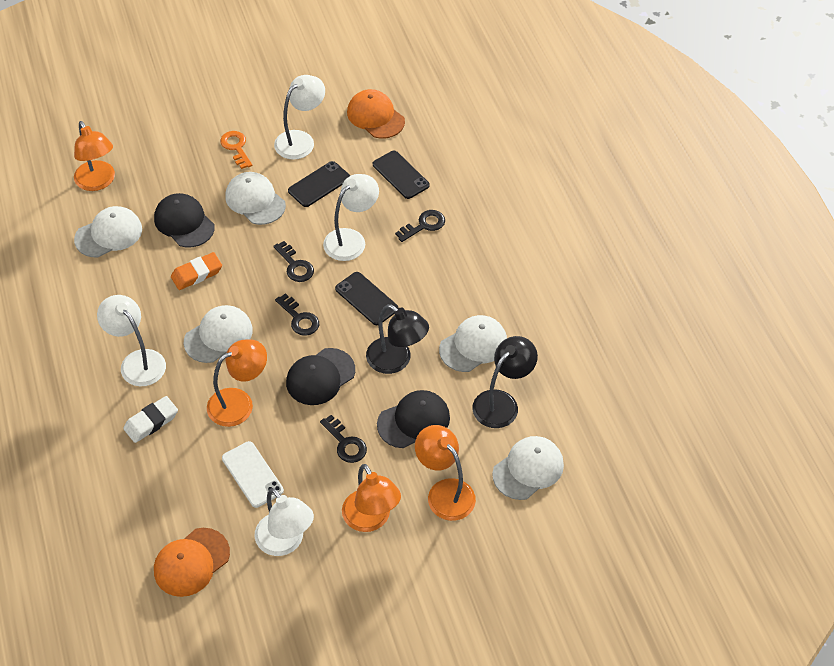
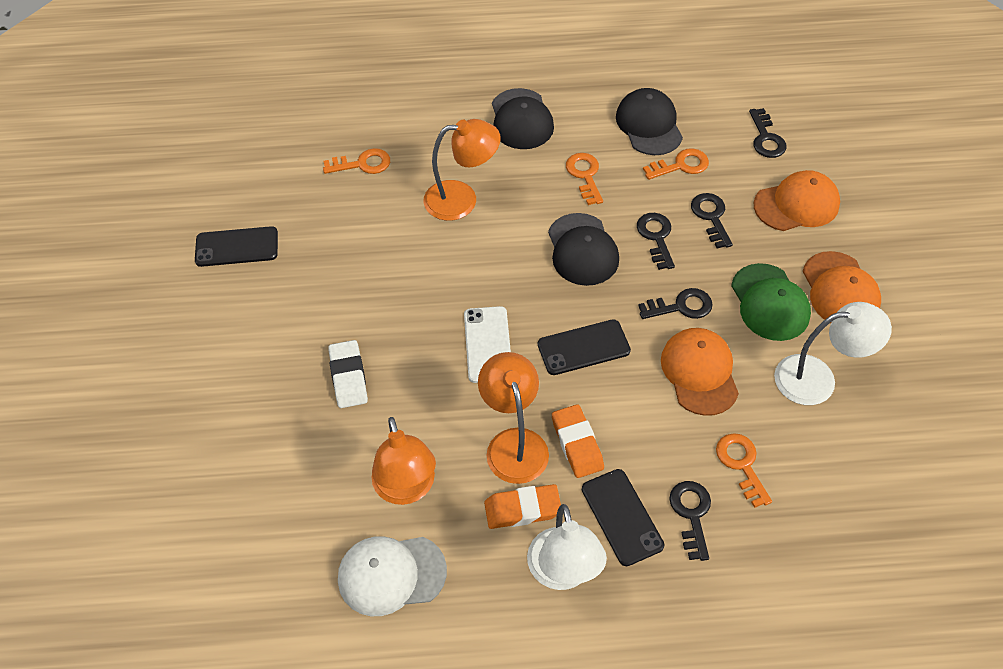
black key: 4 -> 5
black lamp: 2 -> 0
green cap: 0 -> 1
orange cap: 2 -> 3
orange eraser: 1 -> 2
orange key: 1 -> 4
orange lamp: 4 -> 3
white cap: 5 -> 1
white lamp: 4 -> 2

